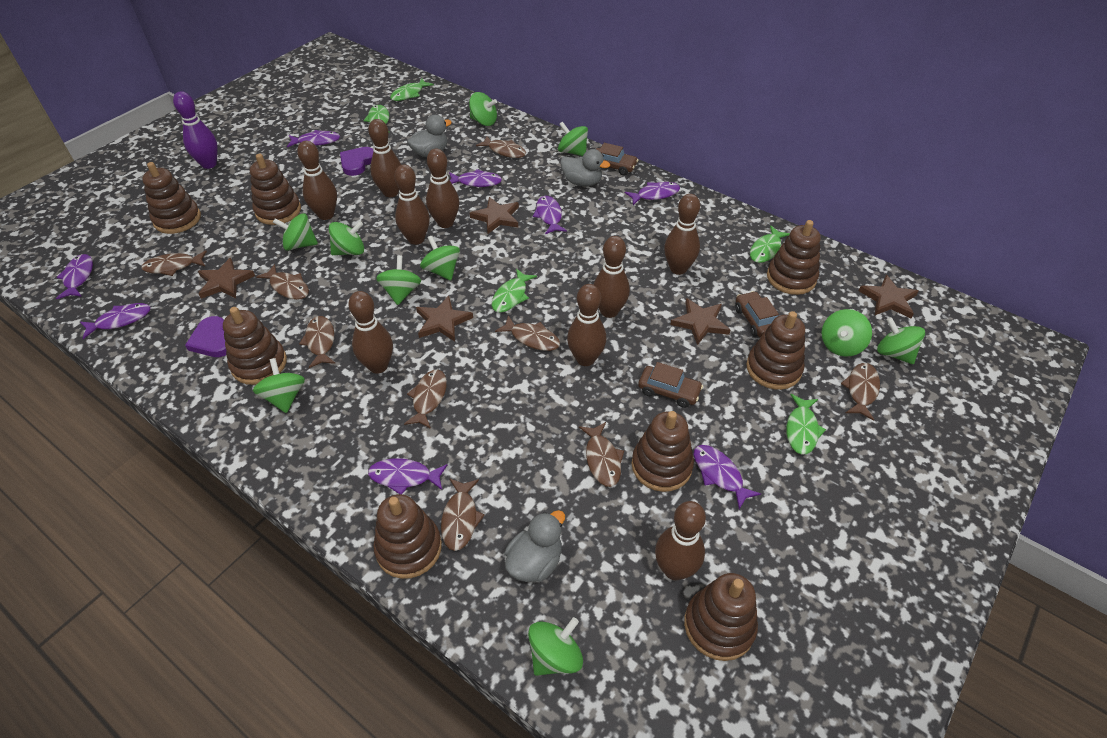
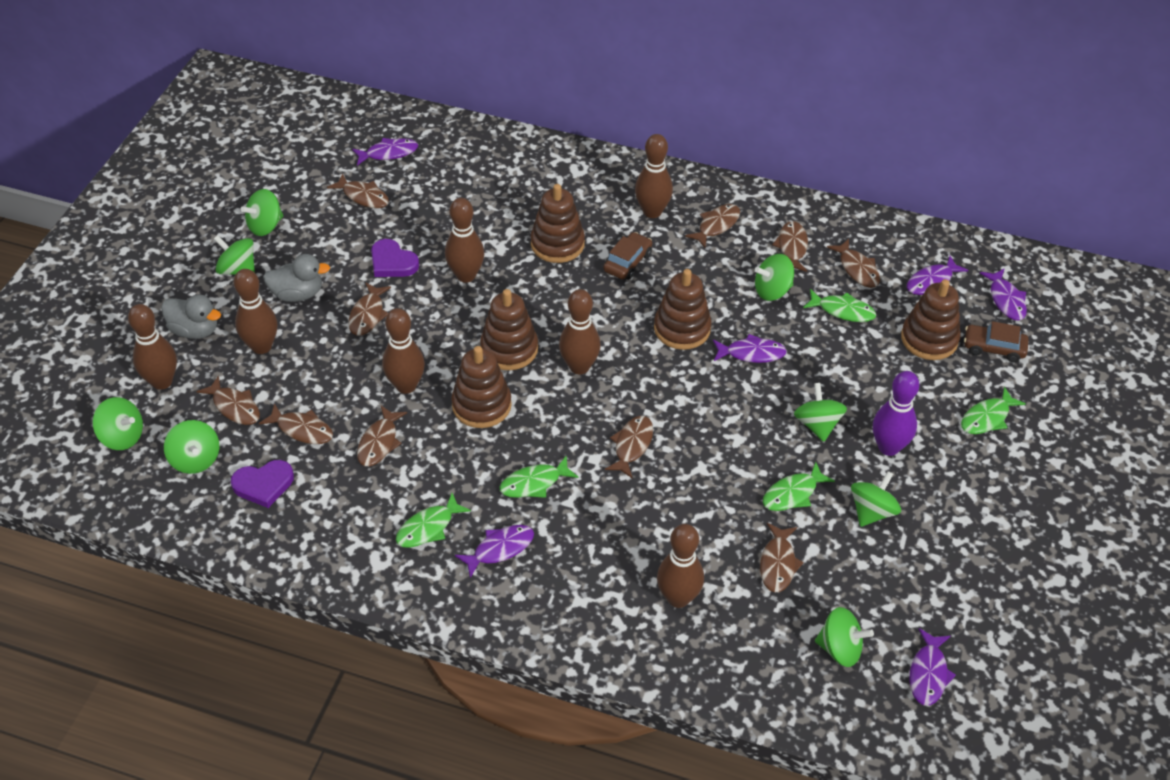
brown bowling pin: 9 -> 7
brown car: 3 -> 2
brown fish: 9 -> 10
brown stacking toy: 8 -> 5
brown star: 5 -> 0
green spinning top: 10 -> 8
grey duck: 3 -> 2
purple fish: 8 -> 6

